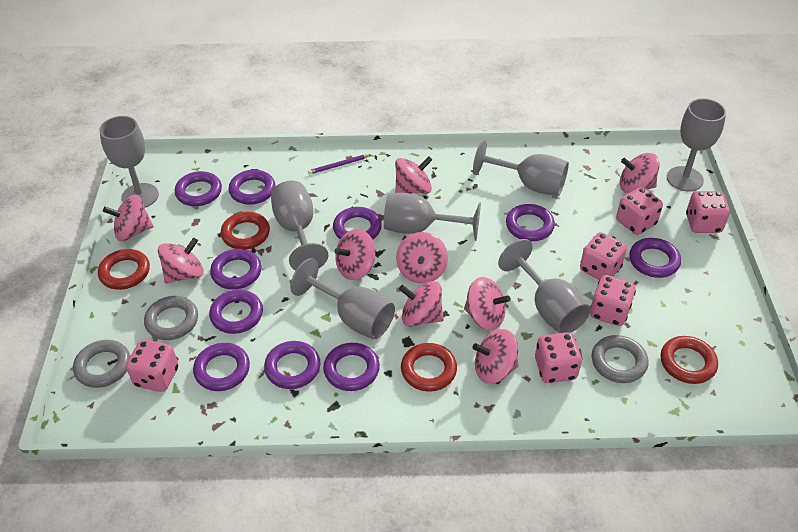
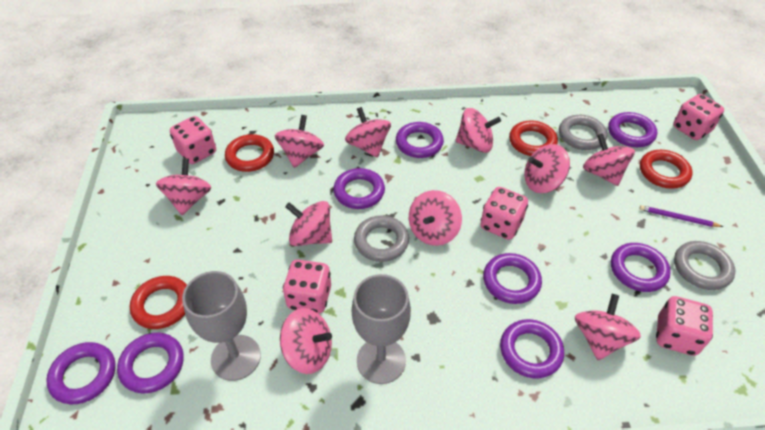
grey goblet: 7 -> 2
pink dice: 6 -> 5
pink spinning top: 9 -> 10
purple ring: 10 -> 8

